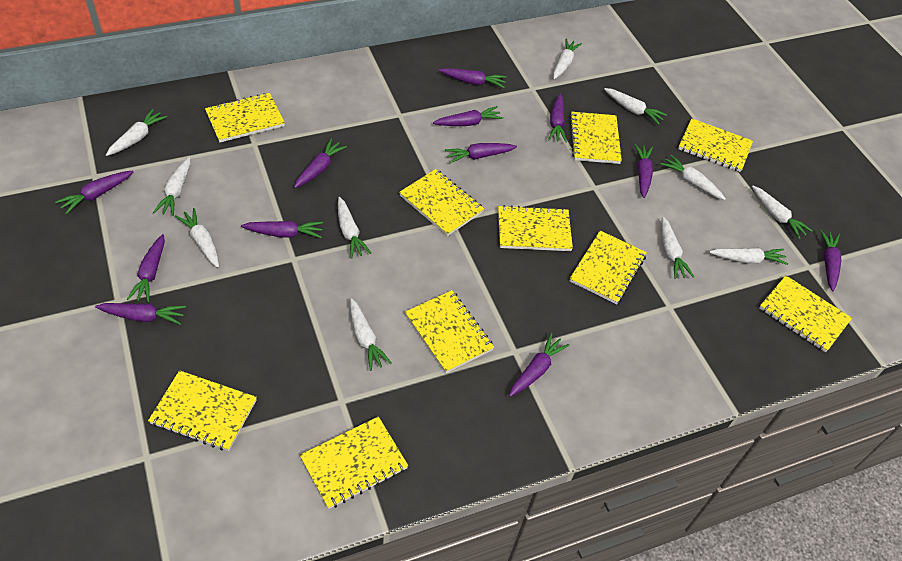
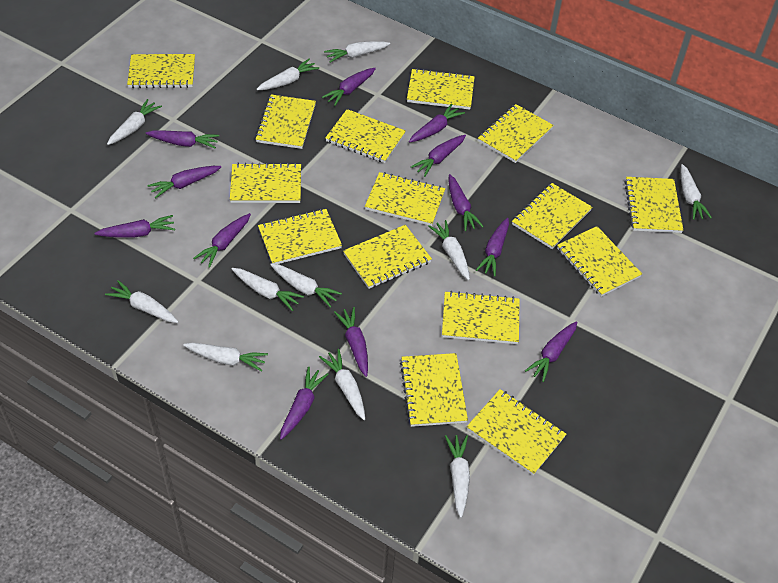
yellow notebook: 10 -> 15

